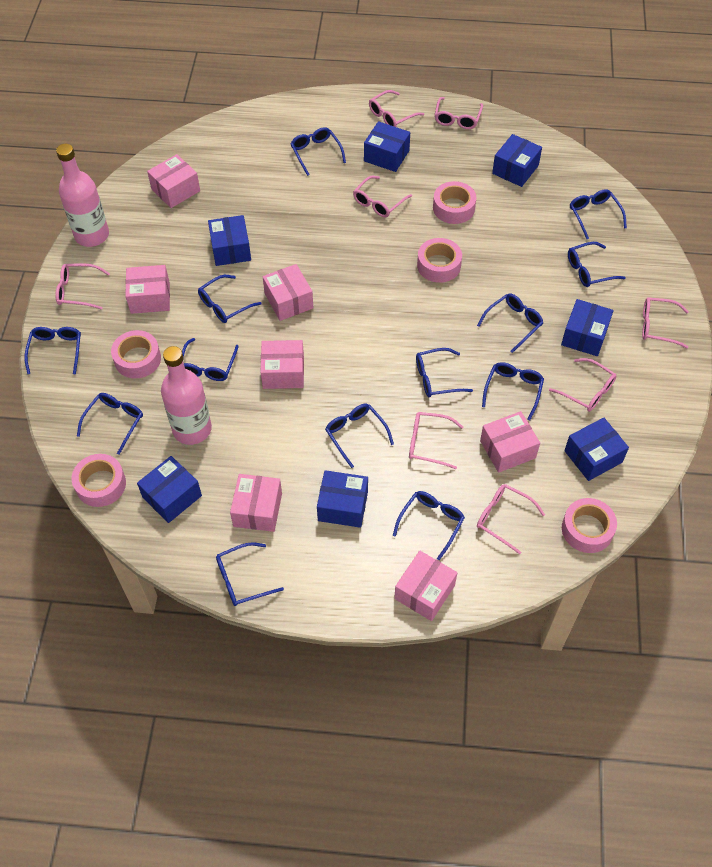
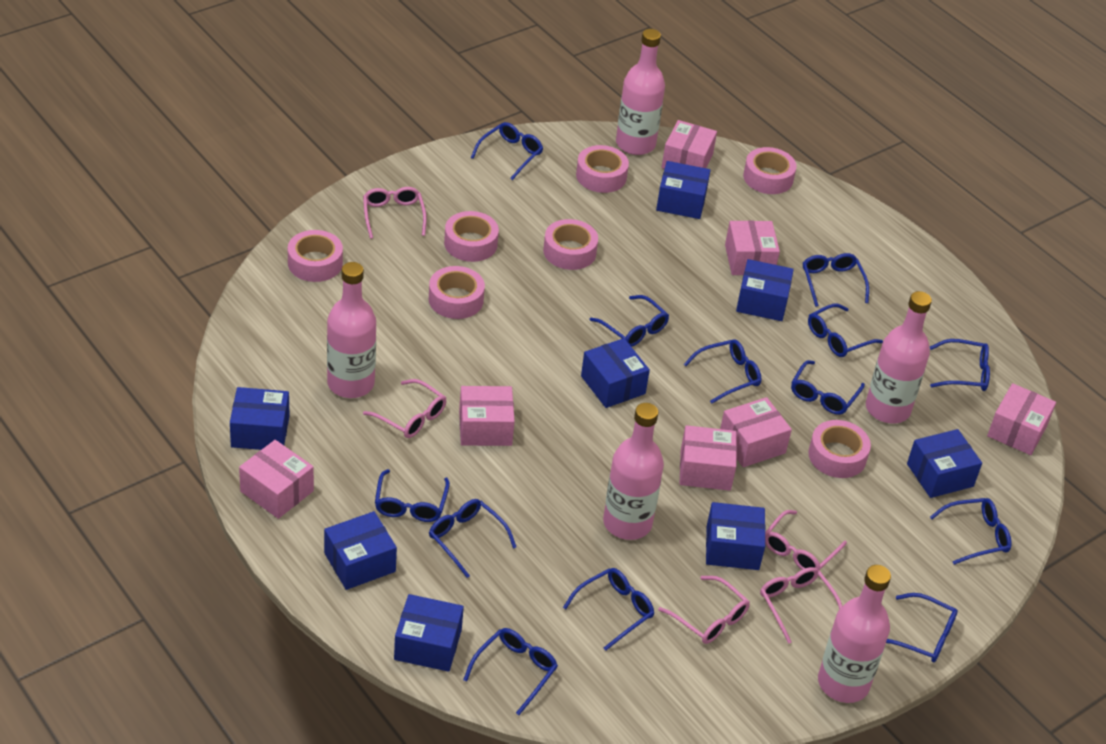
blue box: 7 -> 8
pink bottle: 2 -> 5
pink glasses: 8 -> 5
pink tape: 5 -> 7

